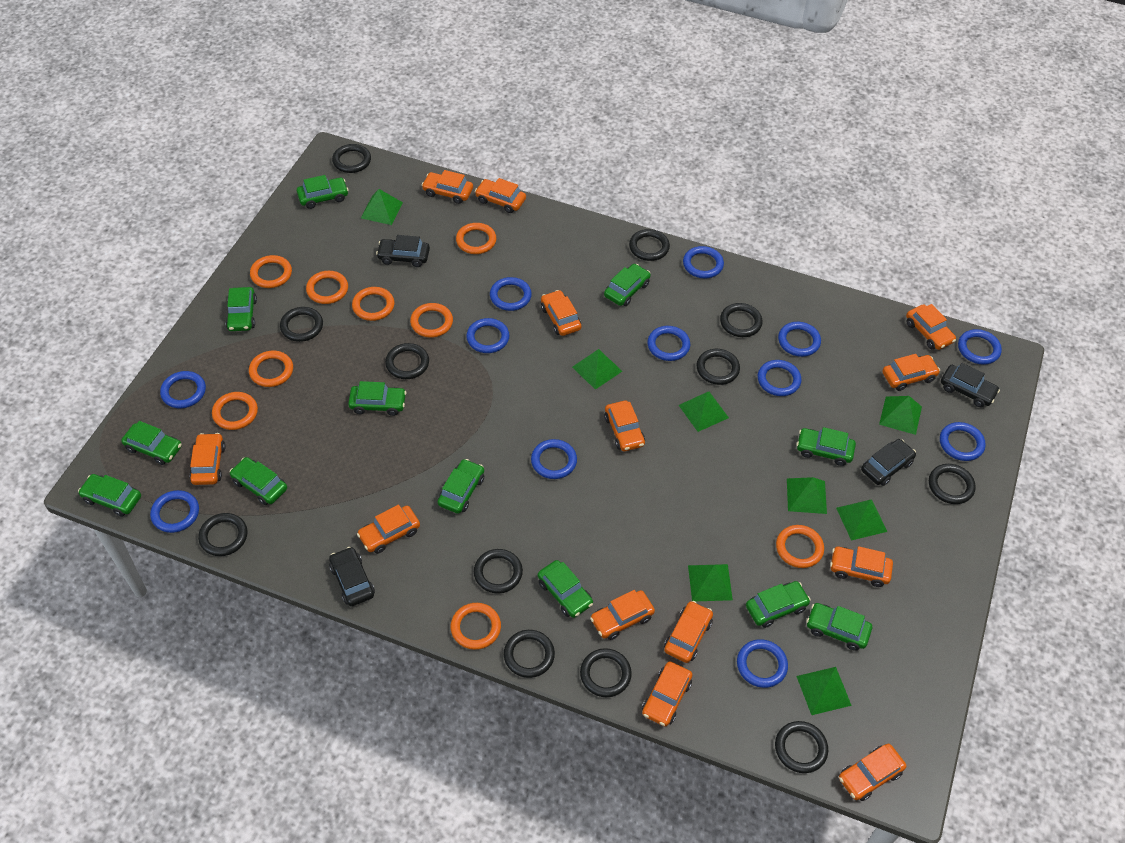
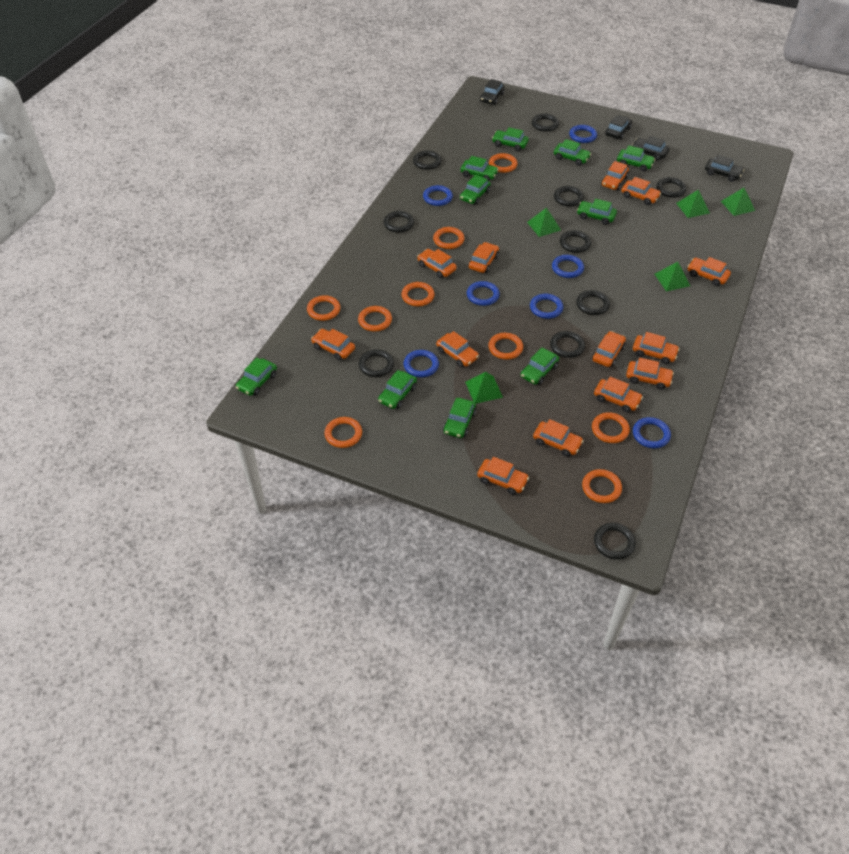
black ring: 12 -> 10
blue ring: 12 -> 7
green car: 12 -> 10
green pyramid: 8 -> 5

